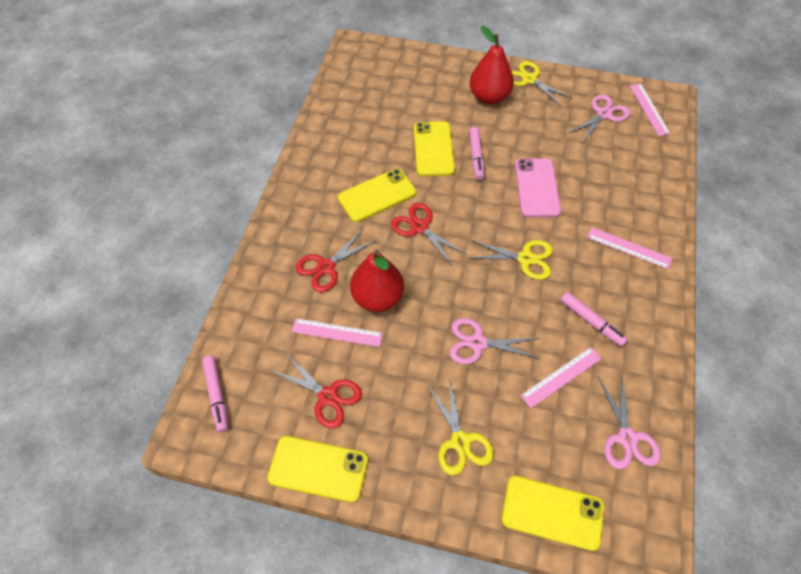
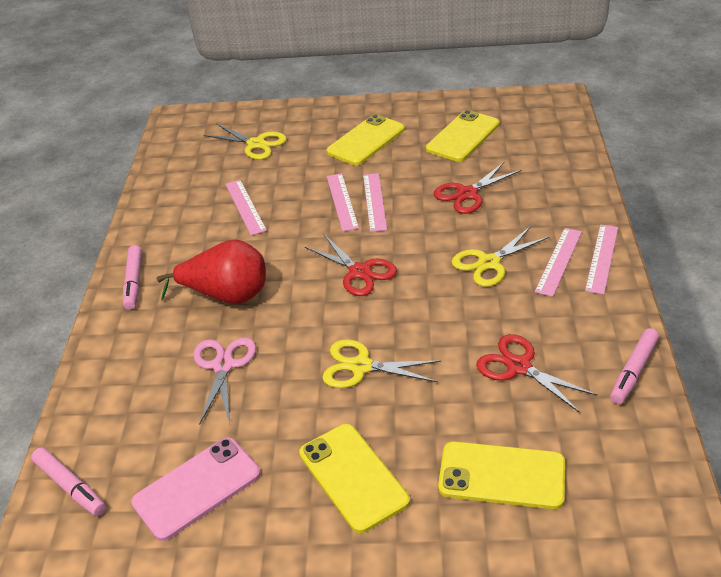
pink ruler: 4 -> 5
pink scissors: 3 -> 1
red pear: 2 -> 1

